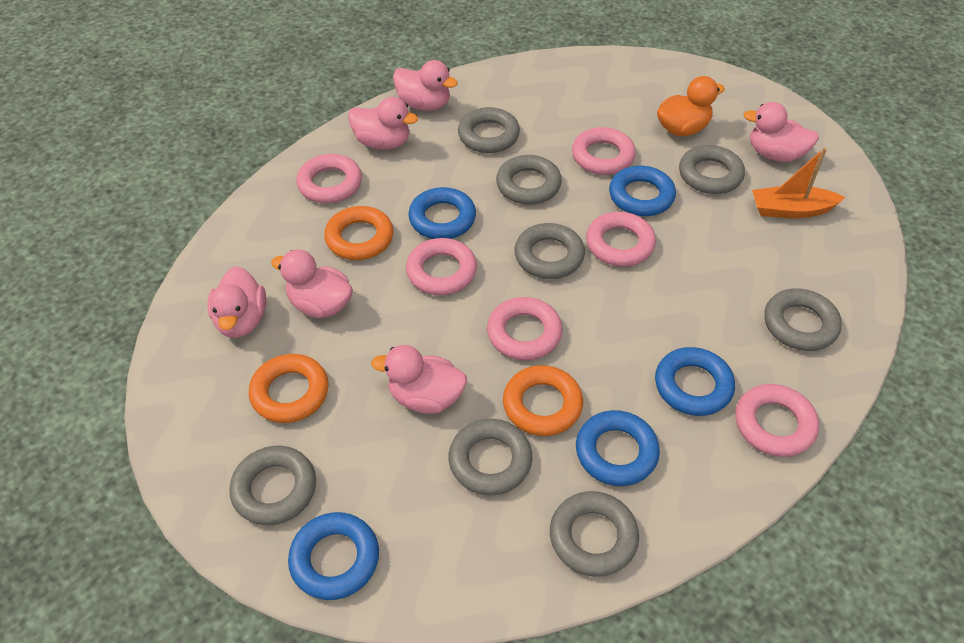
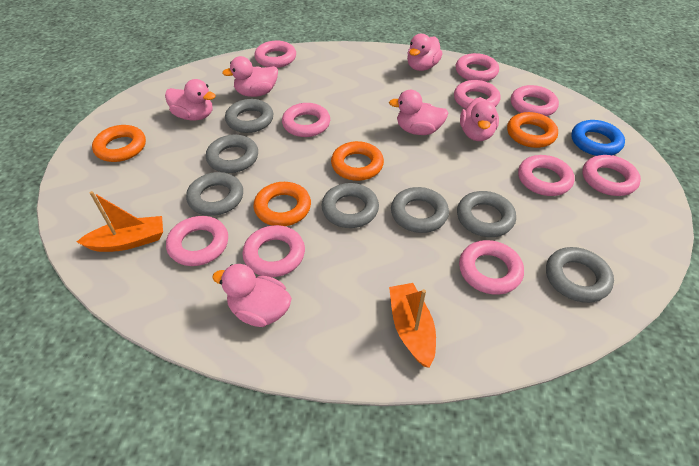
blue ring: 5 -> 1
grey ring: 8 -> 7
orange boat: 1 -> 2
orange duck: 1 -> 0
orange ring: 3 -> 4
pink ring: 6 -> 10

